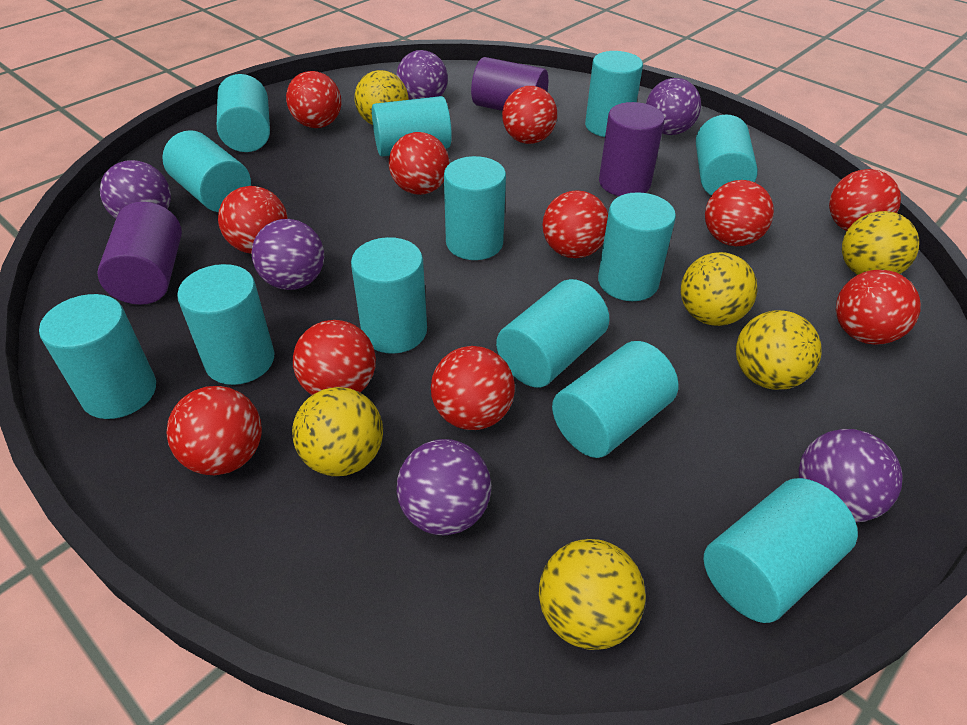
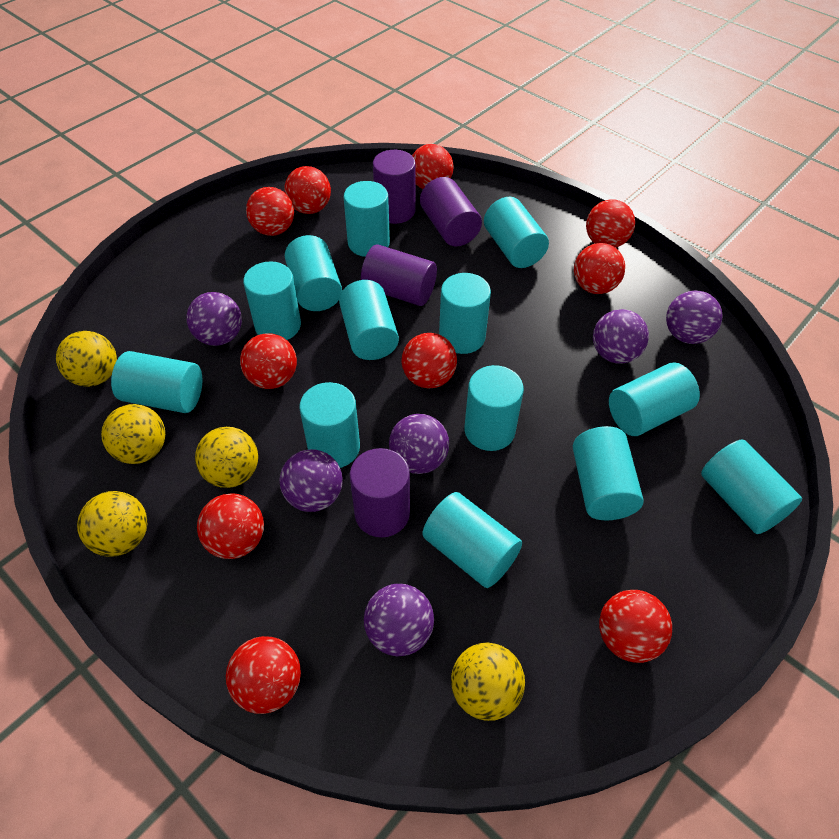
purple cylinder: 3 -> 4
red ball: 11 -> 10
yellow ball: 6 -> 5

